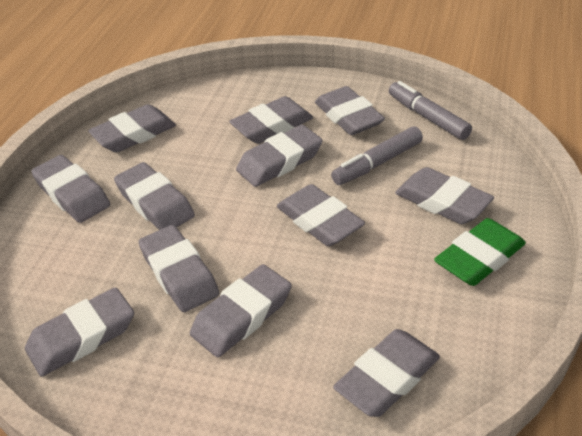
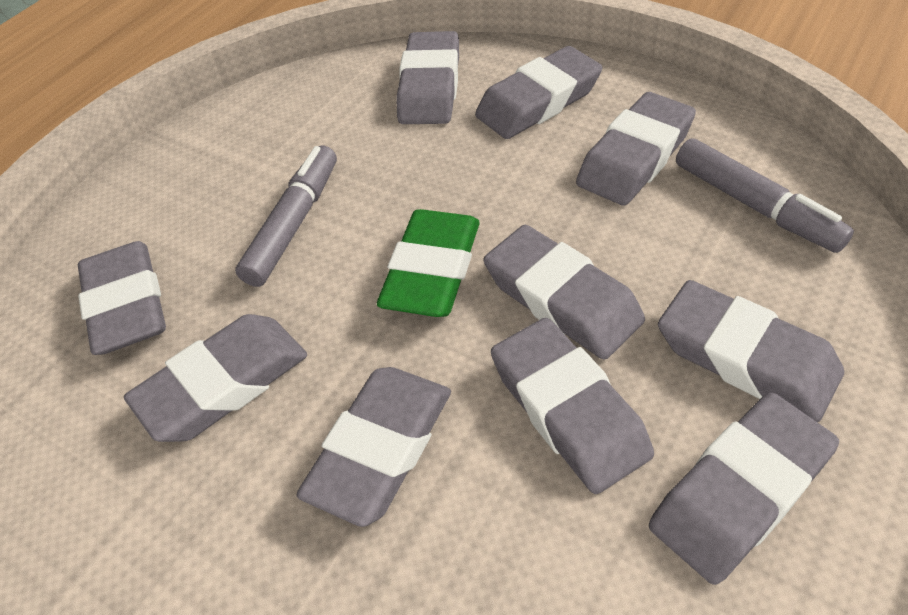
grey eraser: 12 -> 10

